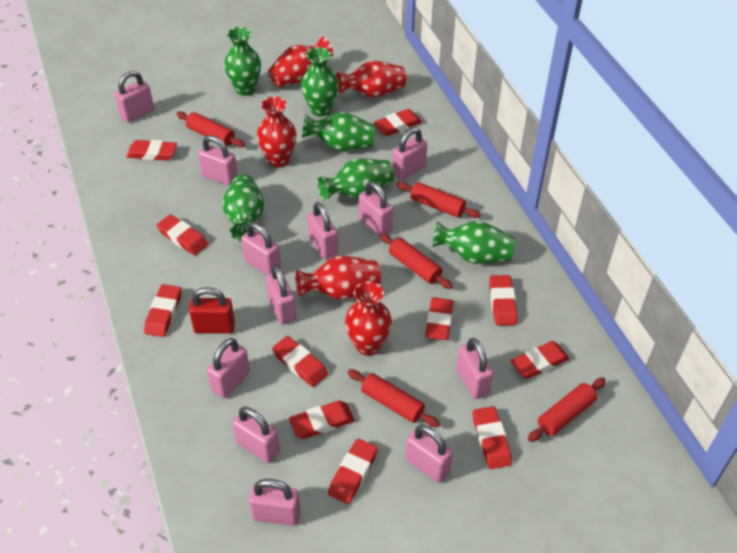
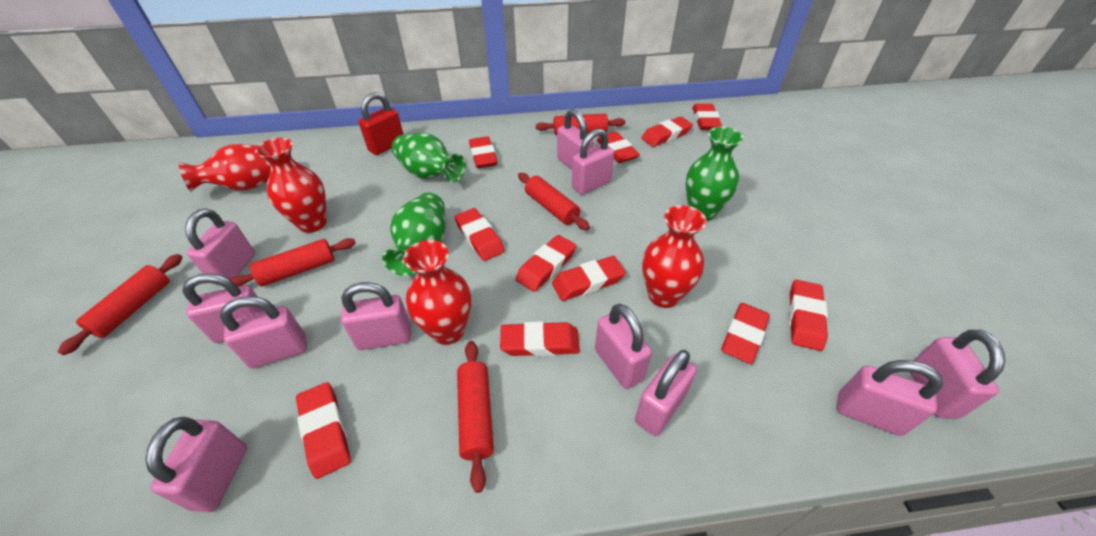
green vase: 6 -> 3
pink padlock: 12 -> 11
red vase: 5 -> 4

